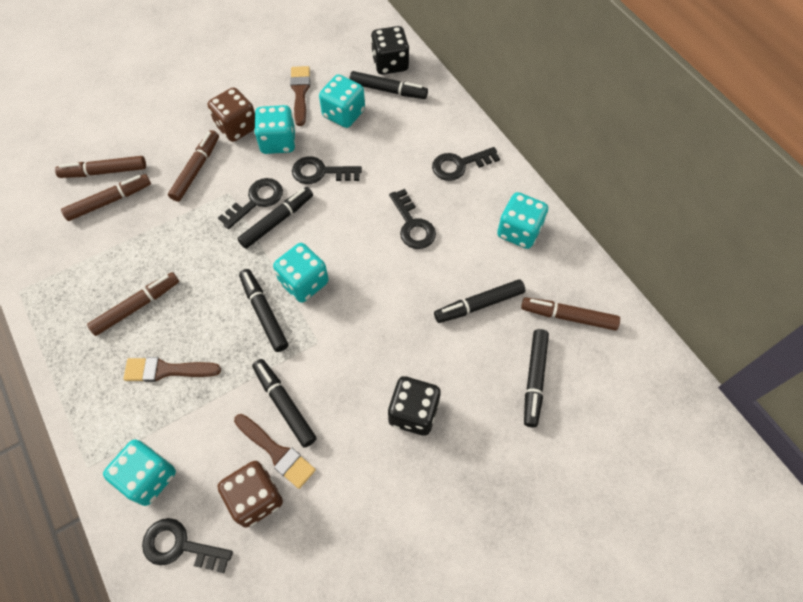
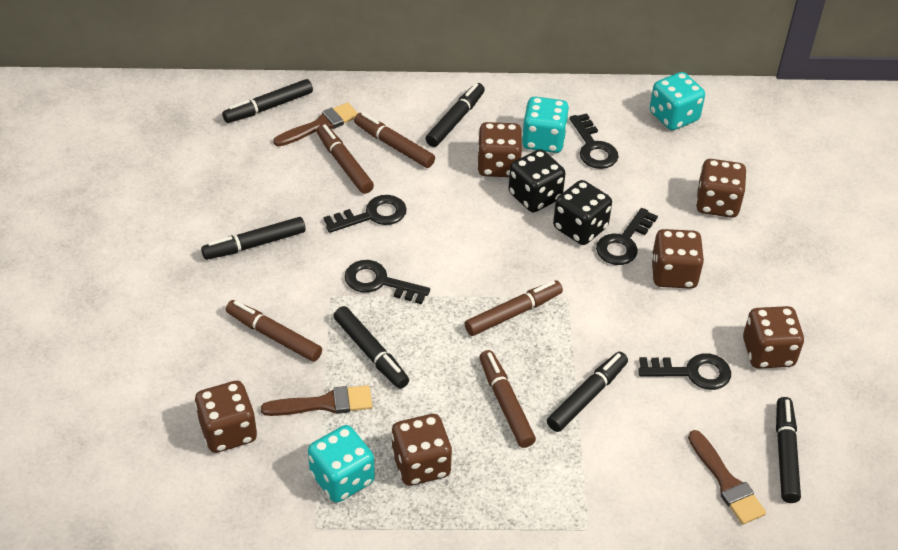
brown dice: 2 -> 6
turquoise dice: 5 -> 3

